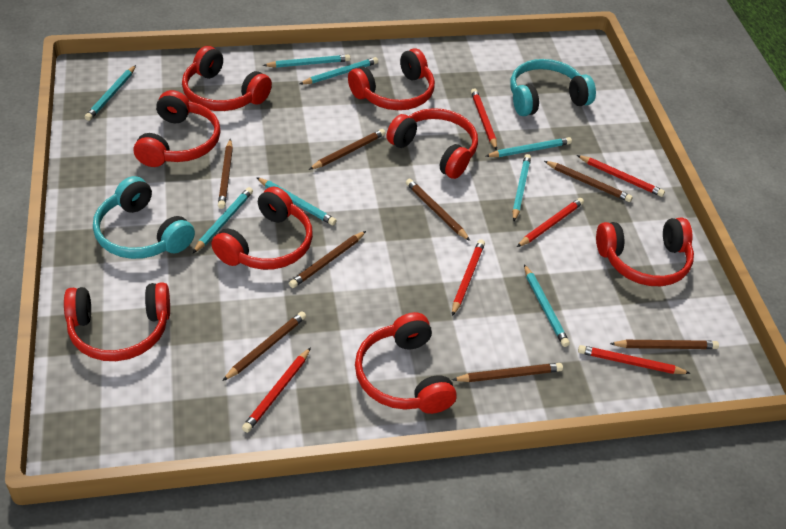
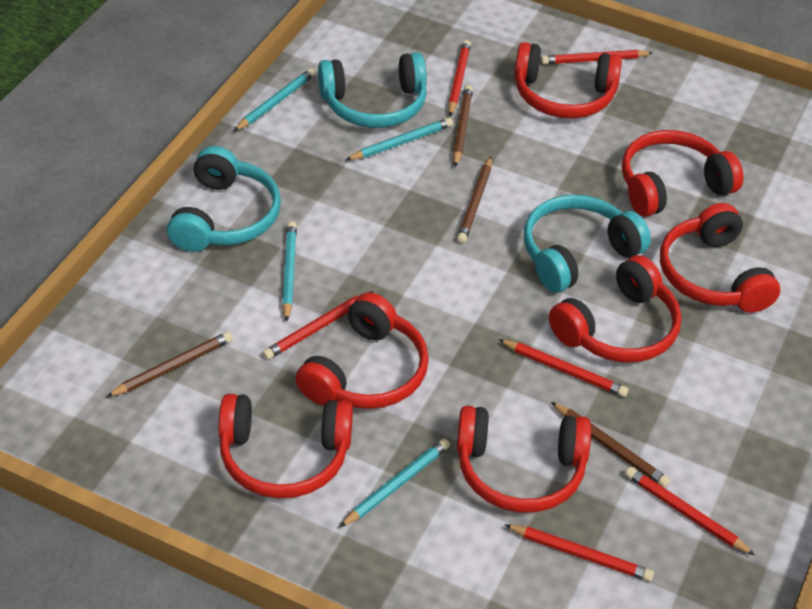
brown pencil: 8 -> 4
red headphones: 8 -> 7
turquoise headphones: 2 -> 3
turquoise pencil: 8 -> 4

